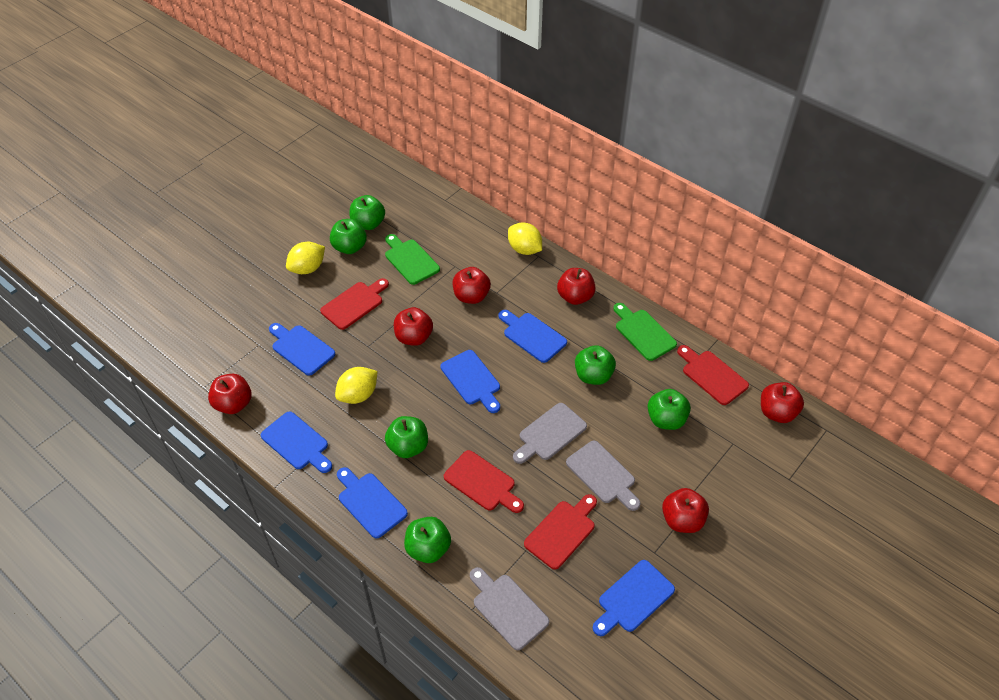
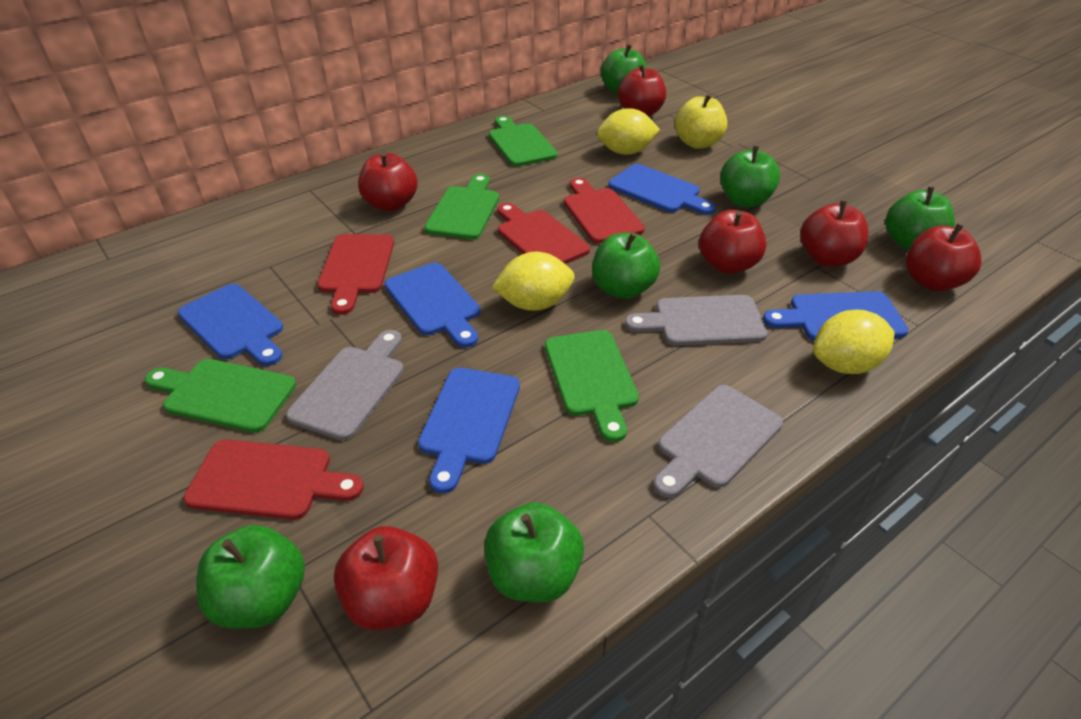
blue cutting board: 6 -> 5
green cutting board: 2 -> 4
yellow apple: 0 -> 1

